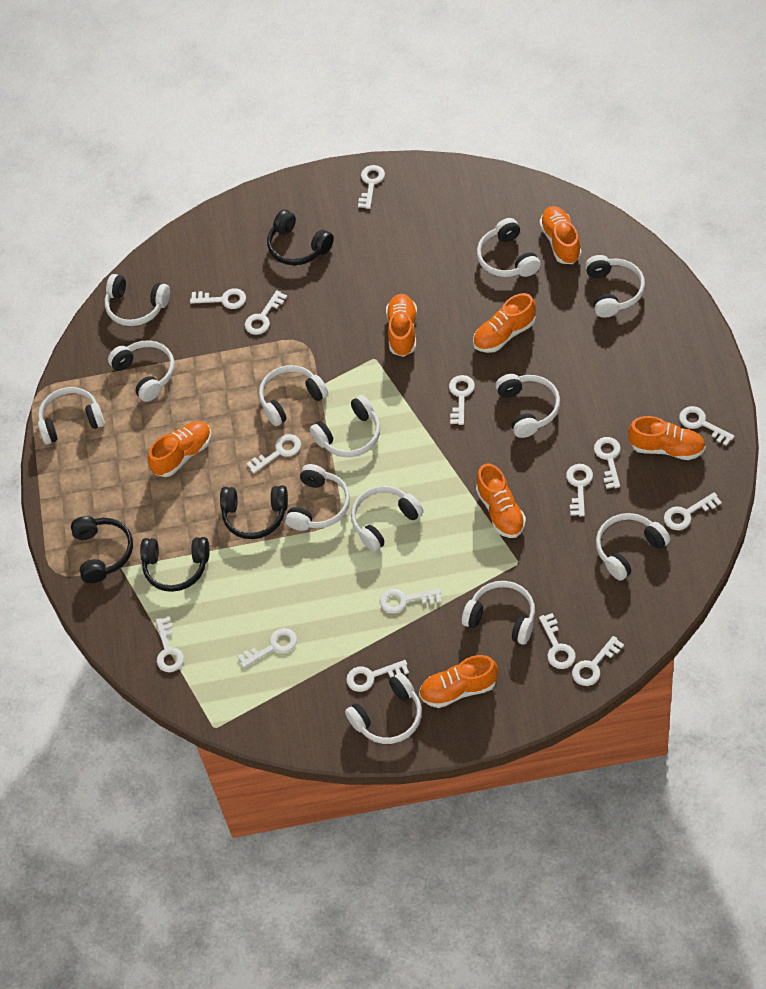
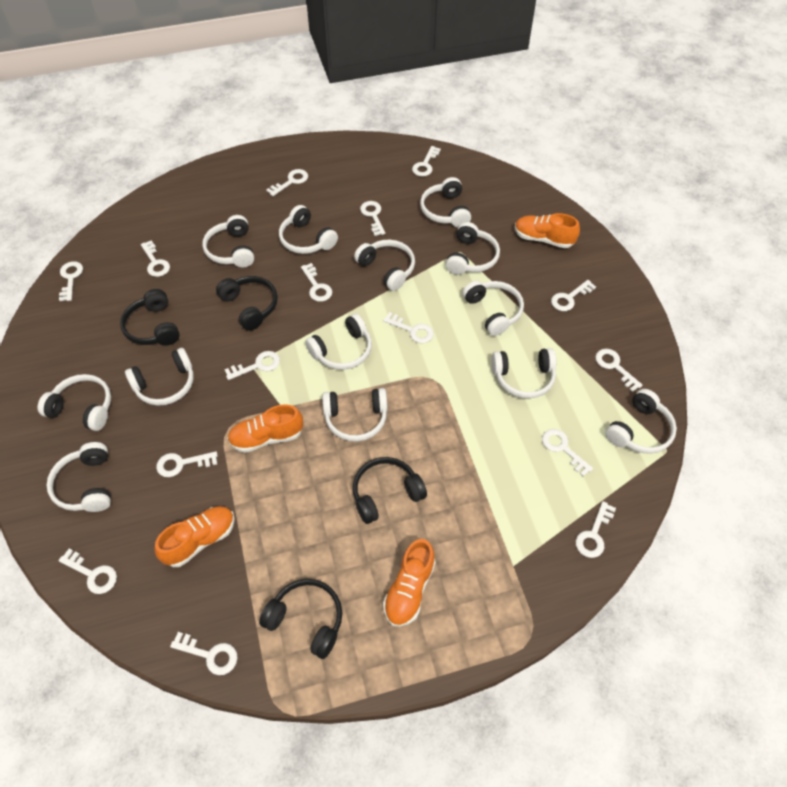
orange shoe: 7 -> 4

